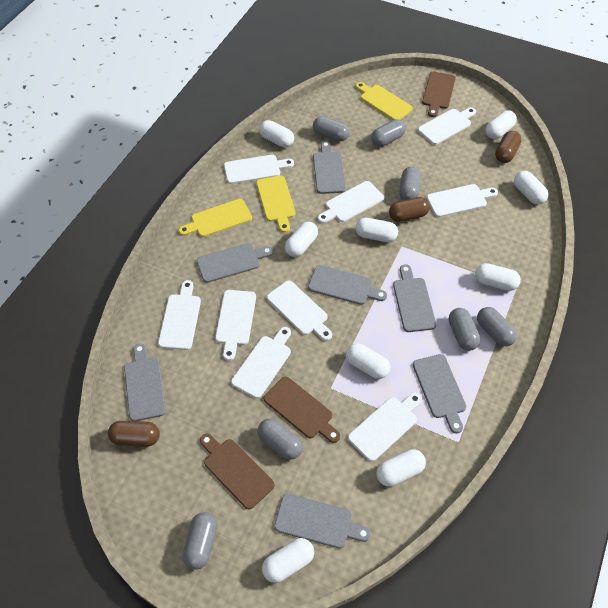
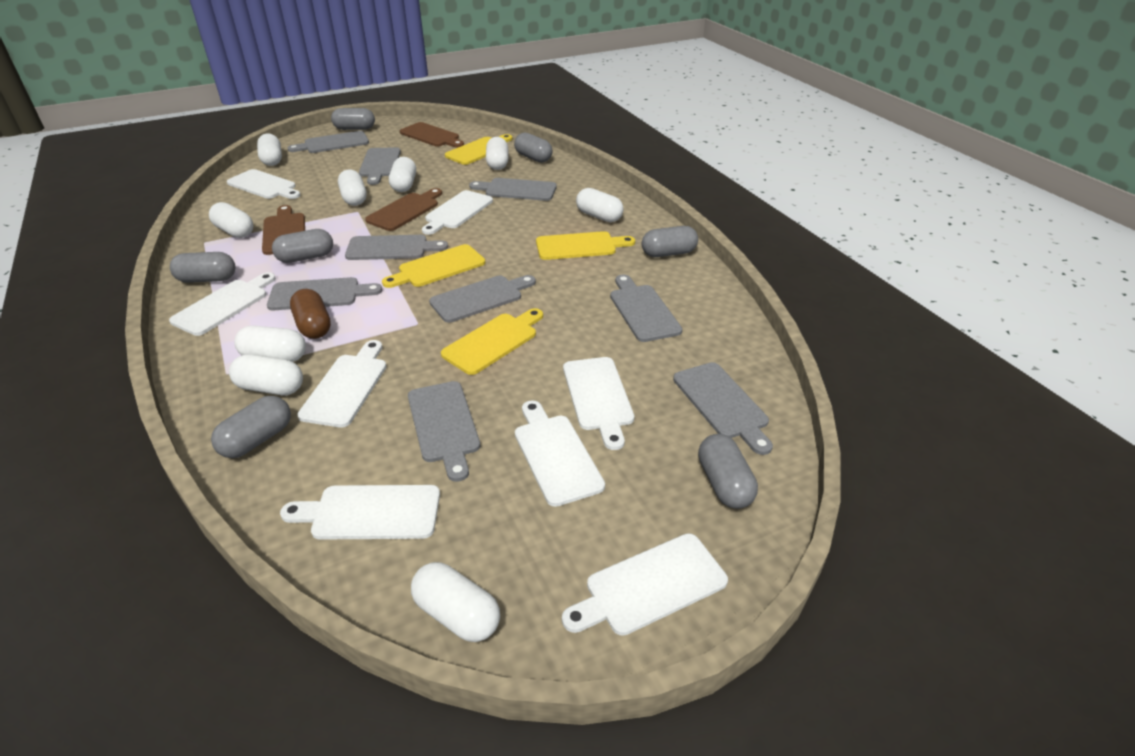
brown capsule: 3 -> 1
grey cutting board: 7 -> 9
white cutting board: 9 -> 8
yellow cutting board: 3 -> 4

